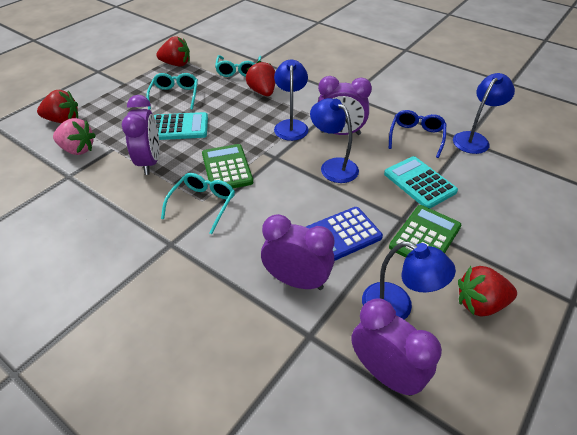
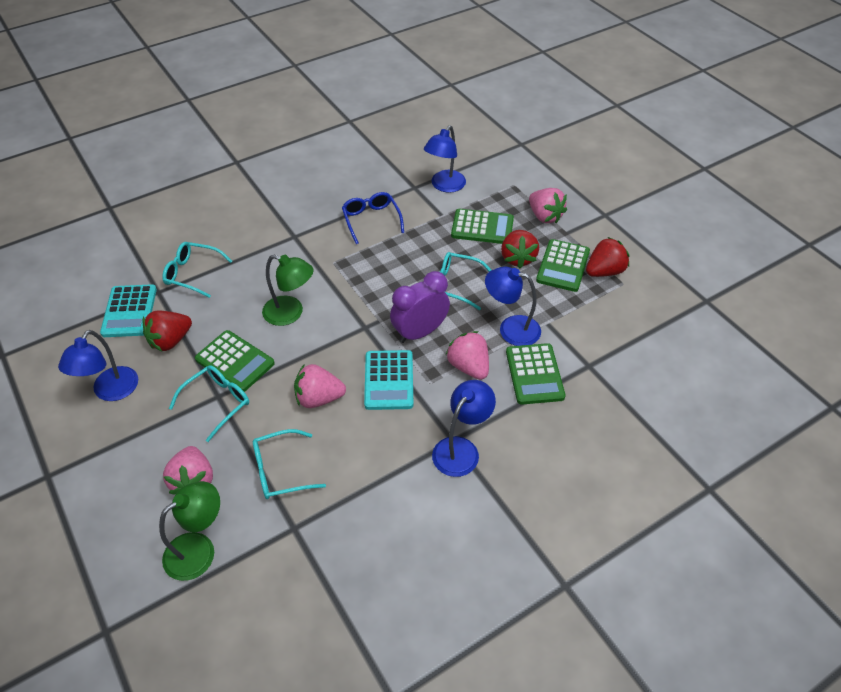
blue calculator: 1 -> 0
green calculator: 2 -> 4
green lamp: 0 -> 2
pink strawberry: 1 -> 4
purple clock: 4 -> 1
red strawberry: 4 -> 3
turquoise glasses: 3 -> 4

